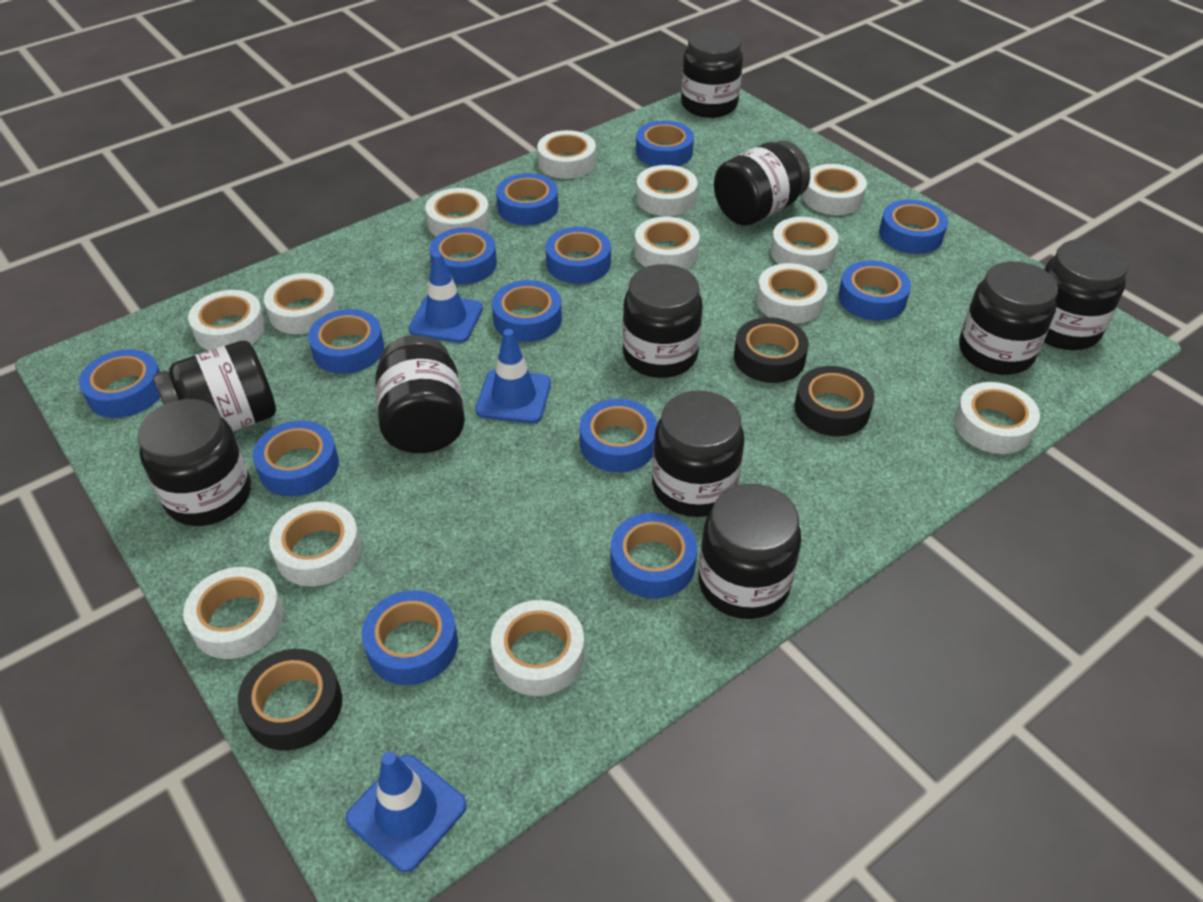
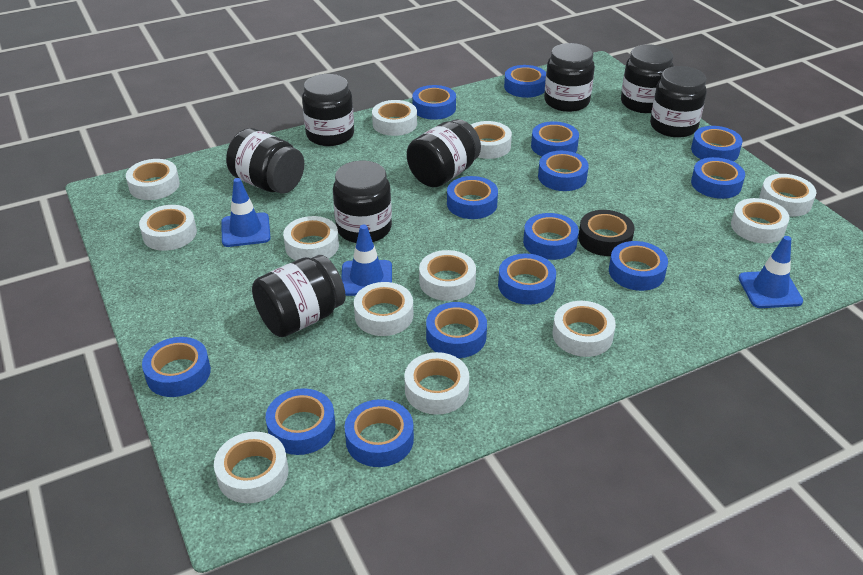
black jar: 10 -> 8
black tape: 3 -> 1
blue tape: 13 -> 14
white tape: 13 -> 12

